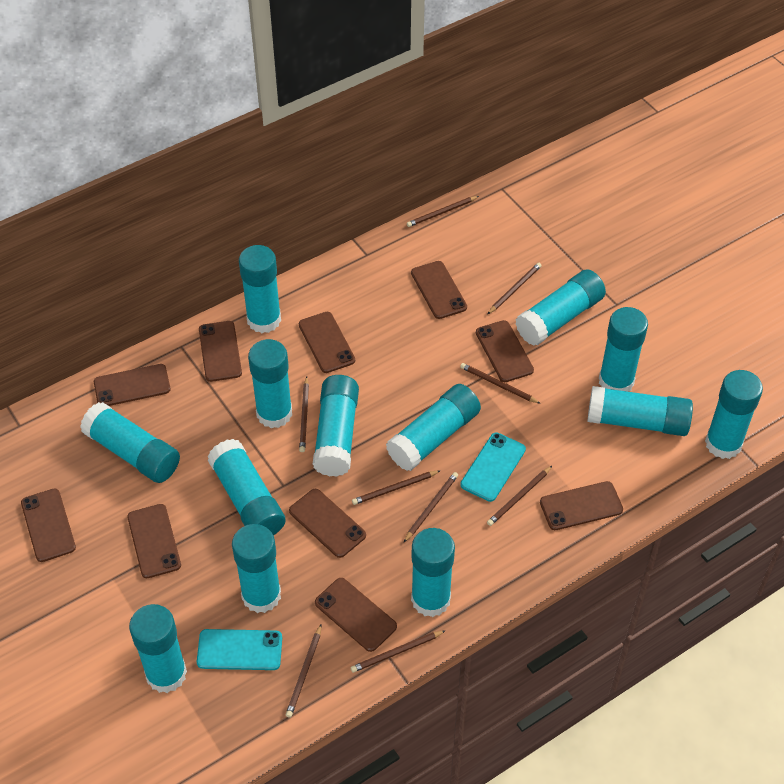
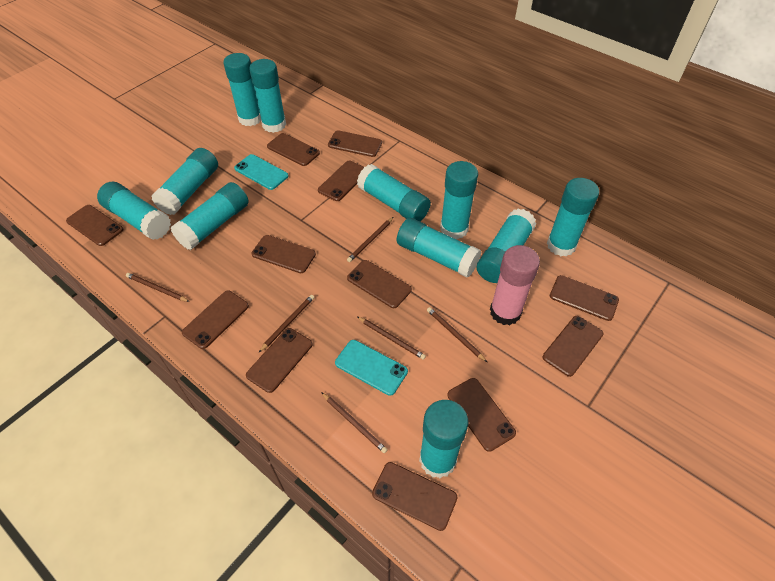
brown pencil: 9 -> 6
brown phone: 10 -> 12
pink glue stick: 0 -> 1
turquoise glue stick: 13 -> 11

